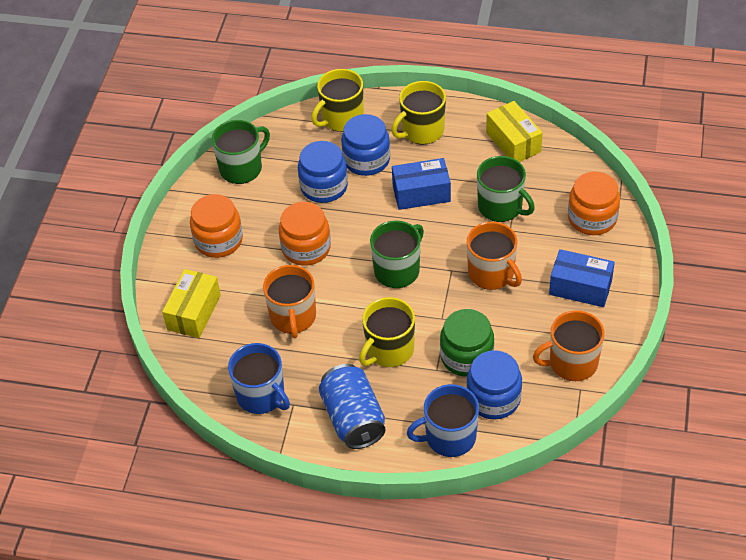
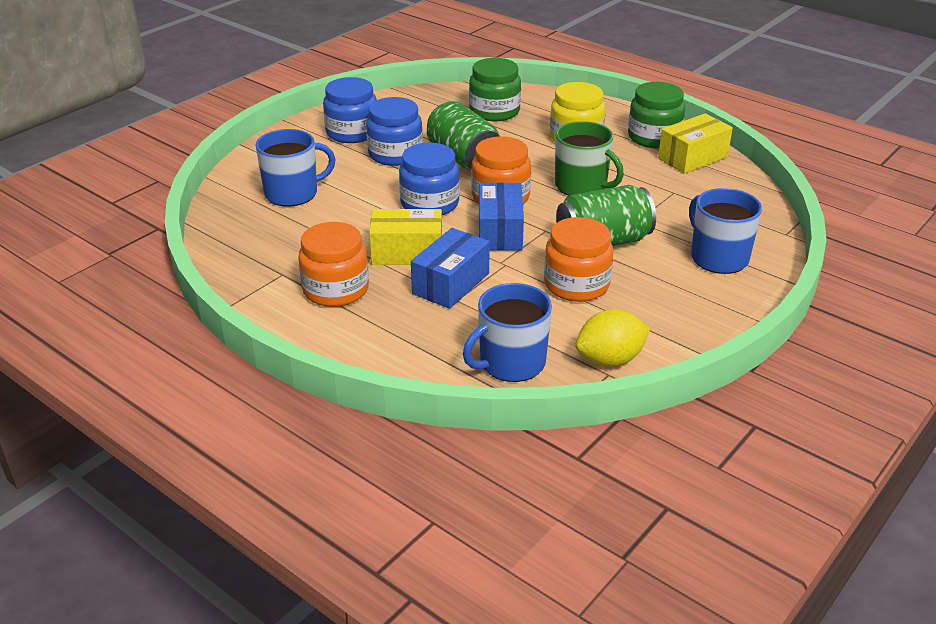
blue can: 1 -> 0
blue mug: 2 -> 3
green can: 0 -> 2
green jar: 1 -> 2
green mug: 3 -> 1
orange mug: 3 -> 0
yellow jar: 0 -> 1
yellow lemon: 0 -> 1
yellow mug: 3 -> 0

